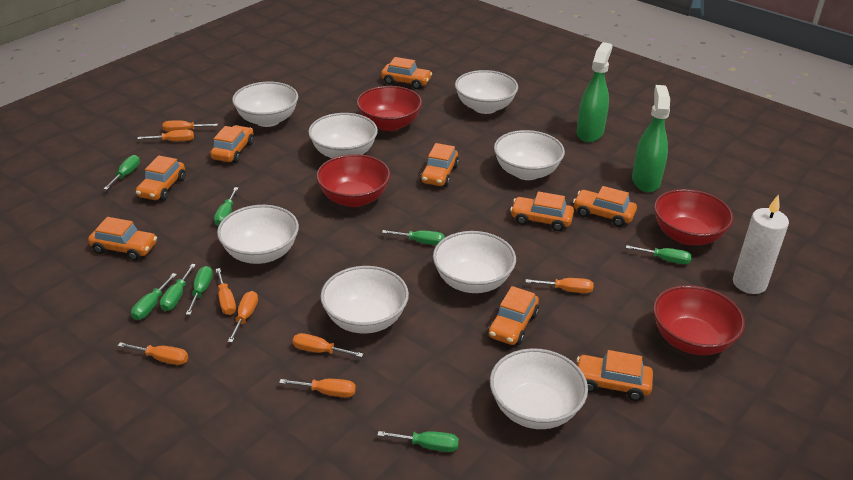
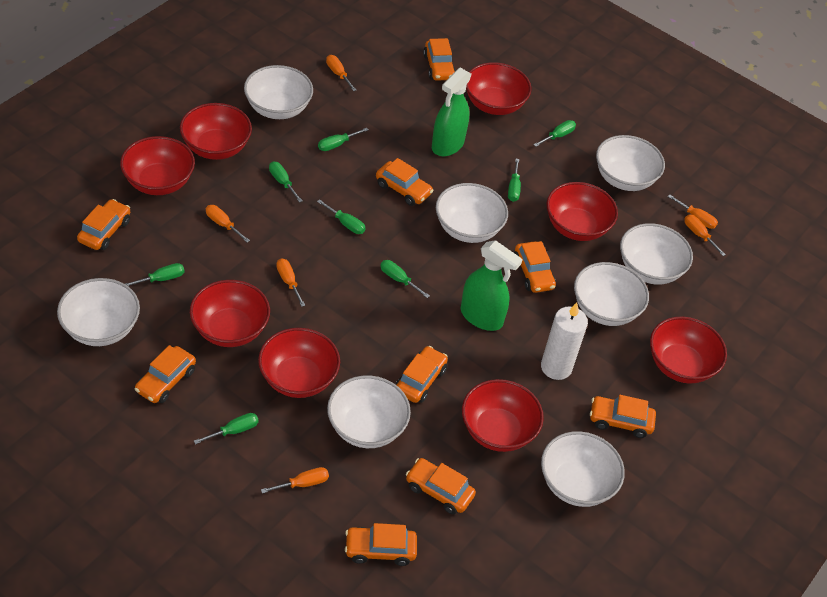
orange screwdriver: 8 -> 6
red bowl: 4 -> 8

